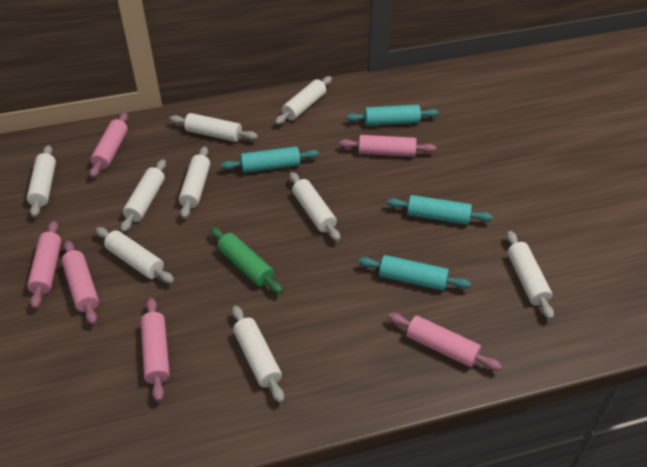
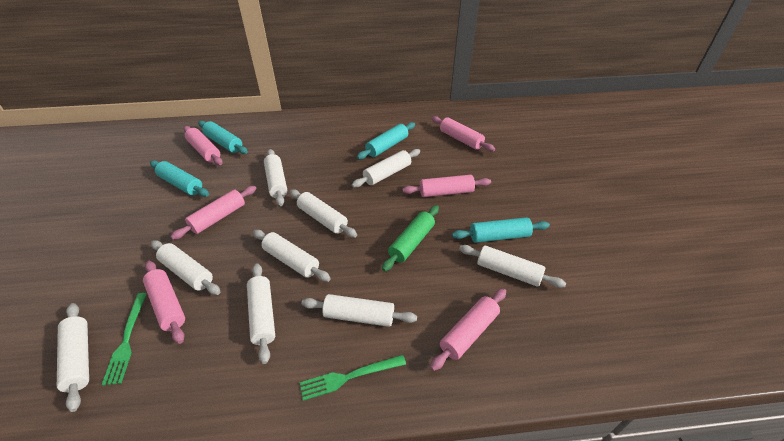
green fork: 0 -> 2

